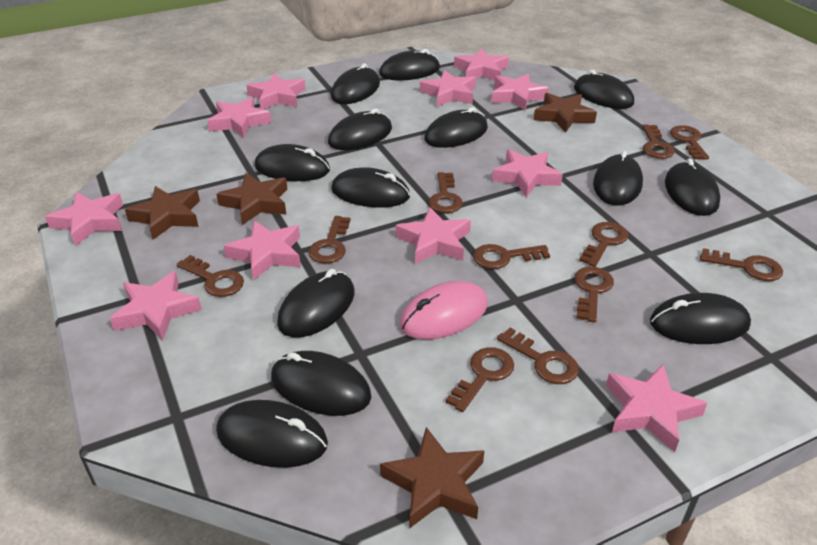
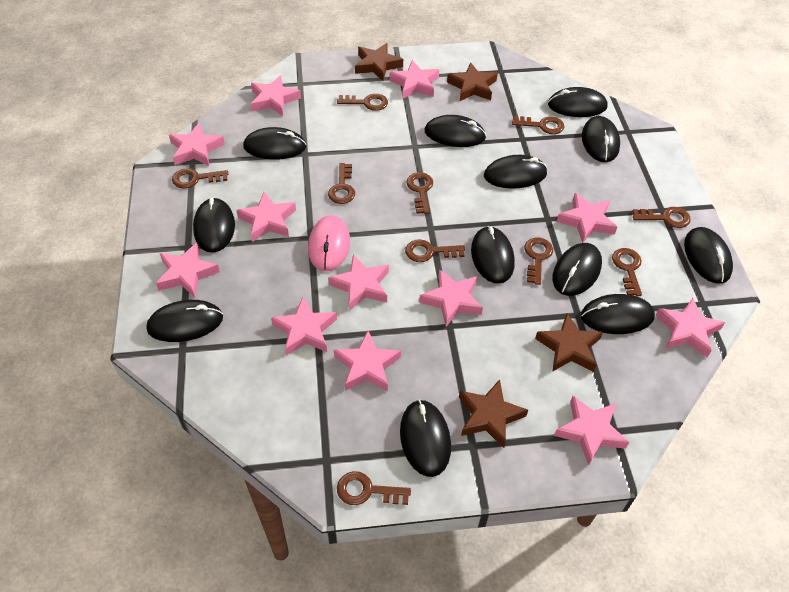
black mouse: 13 -> 12
brown key: 11 -> 10
pink star: 11 -> 12

